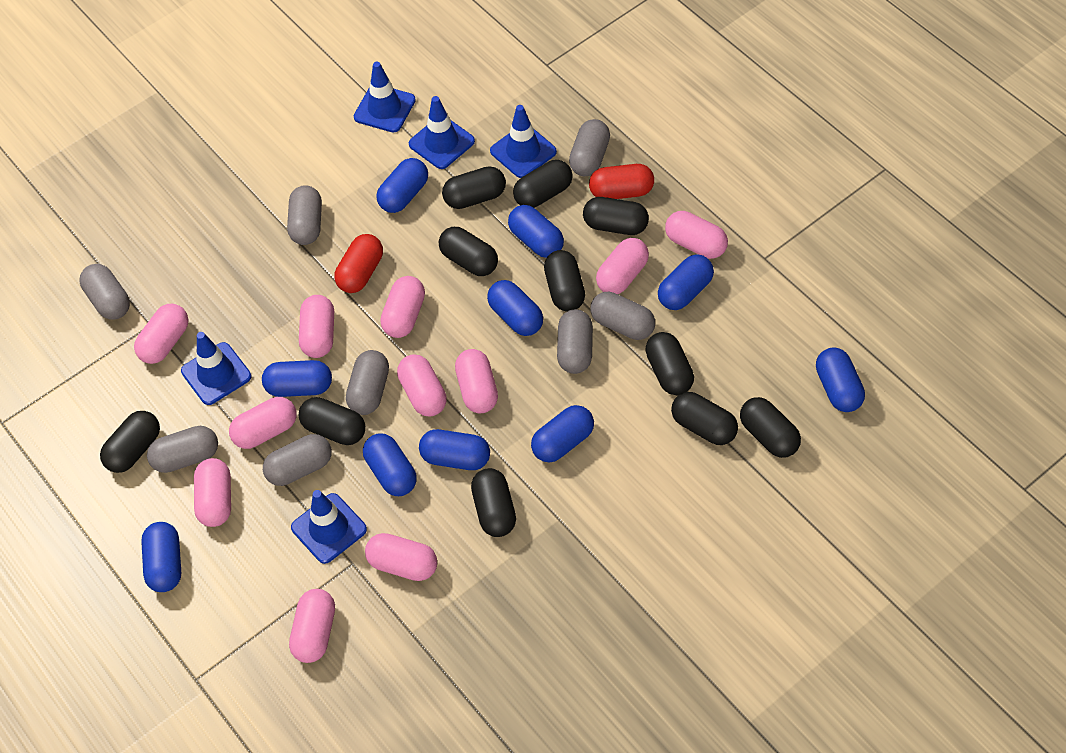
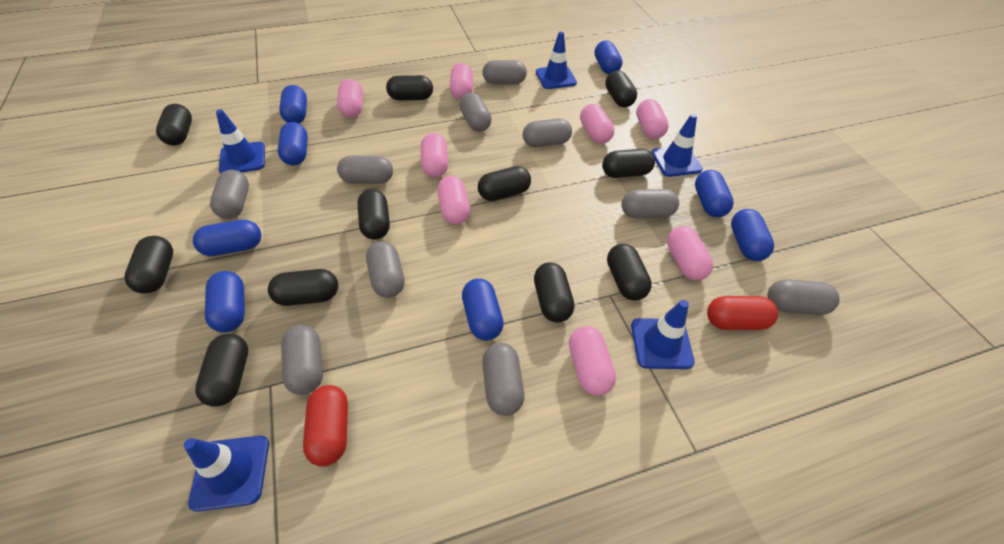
blue capsule: 10 -> 8
grey capsule: 8 -> 10
pink capsule: 11 -> 8

